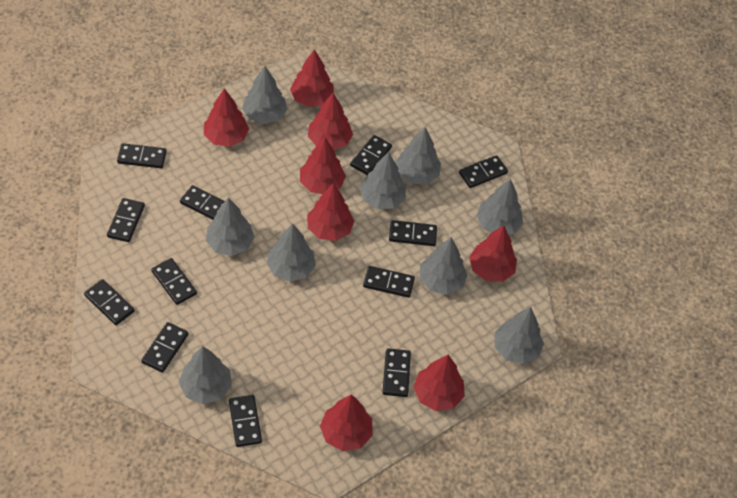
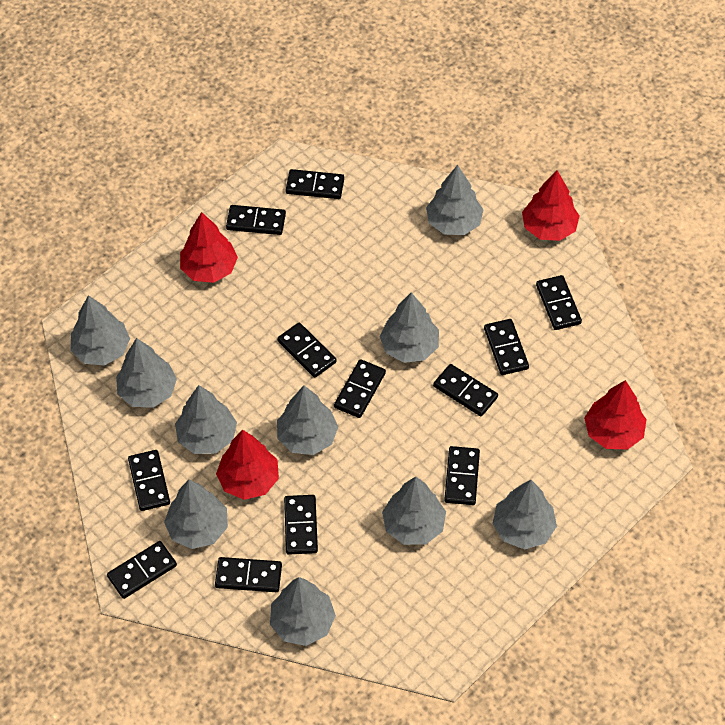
grey tree: 9 -> 10
red tree: 8 -> 4

